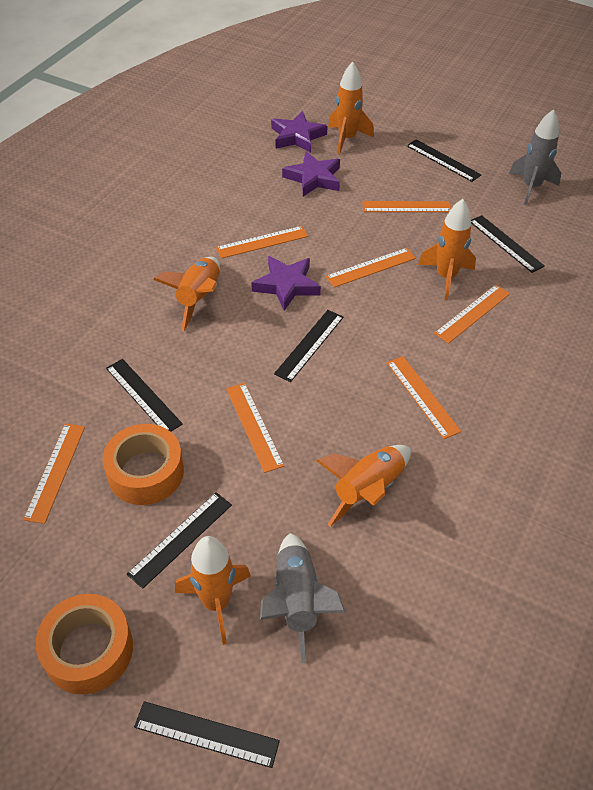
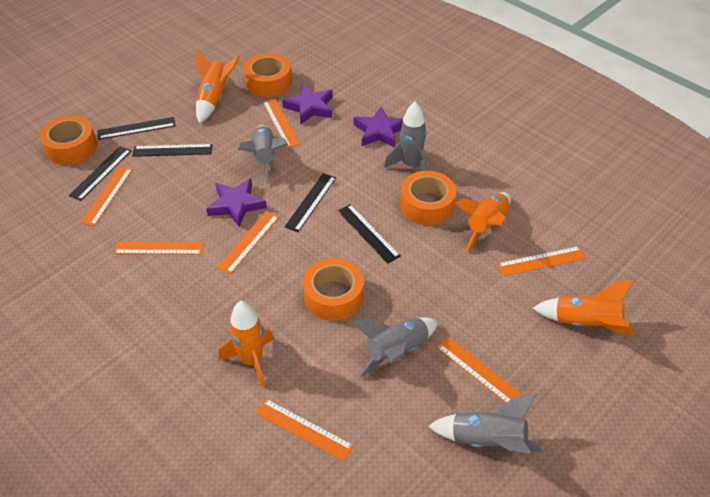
black ruler: 6 -> 5
grey rocket: 2 -> 4
orange rocket: 5 -> 4
orange tape: 2 -> 4

